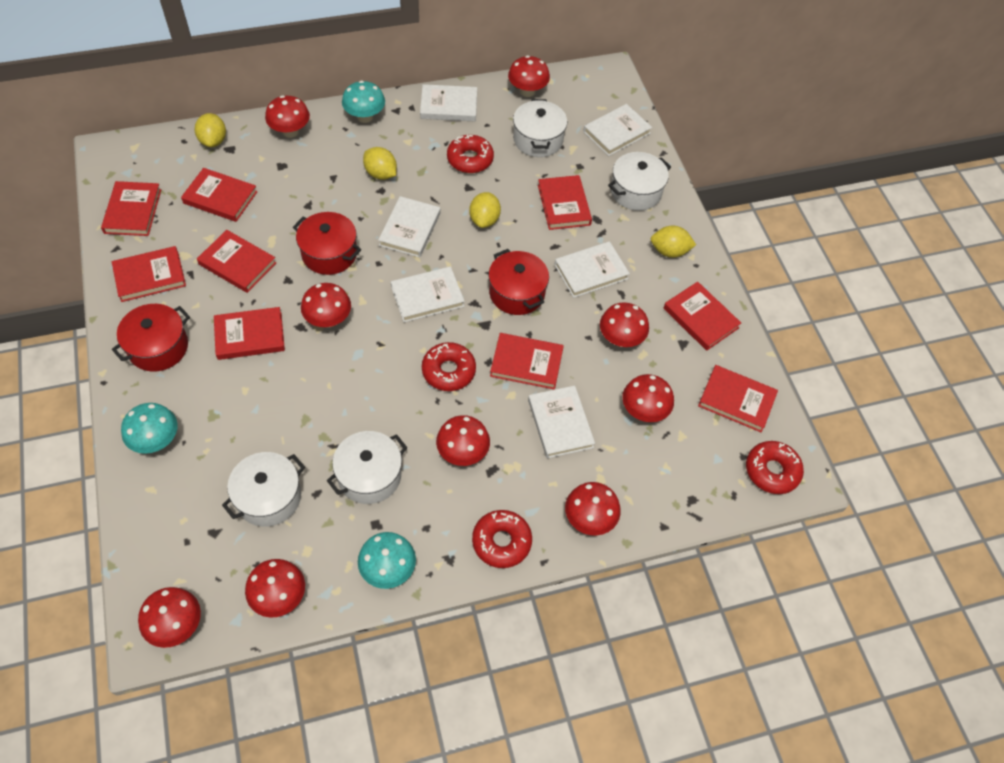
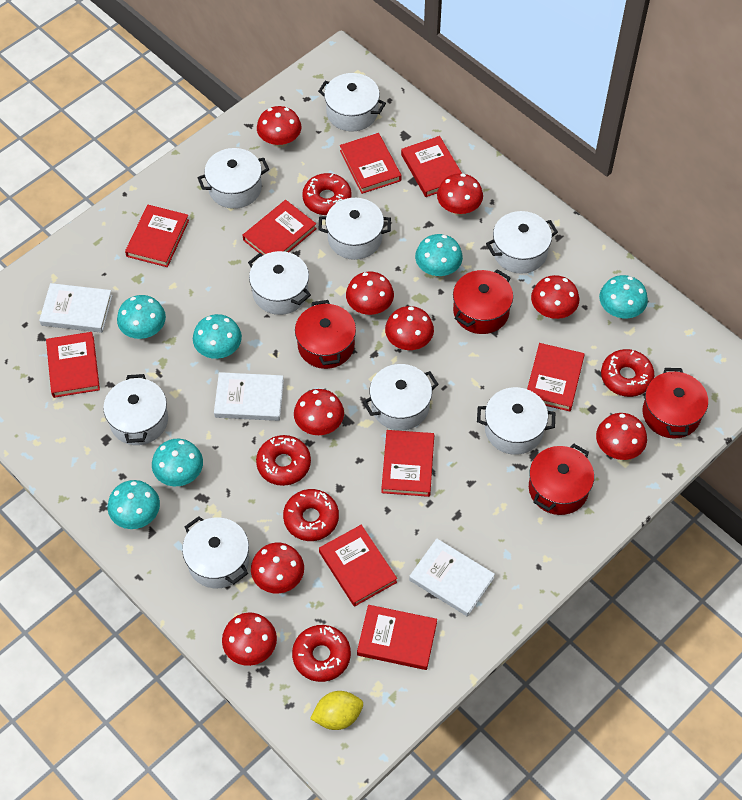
red donut: 4 -> 5
red pot: 3 -> 4
turquoise mushroom: 3 -> 6
white book: 6 -> 3
white pot: 4 -> 9
yellow lemon: 4 -> 1

